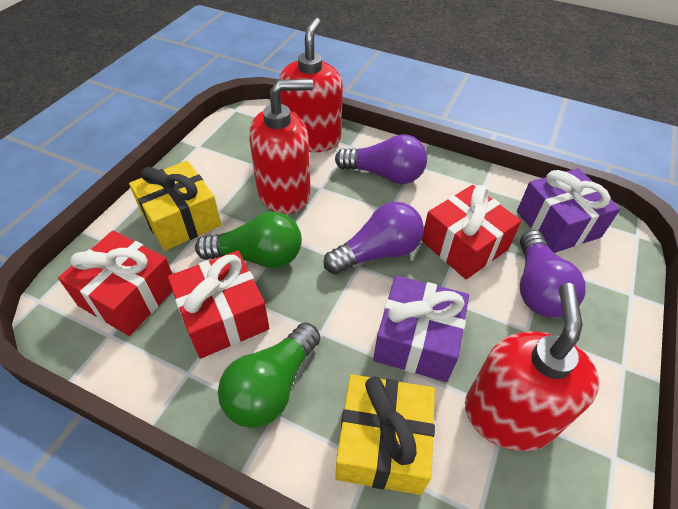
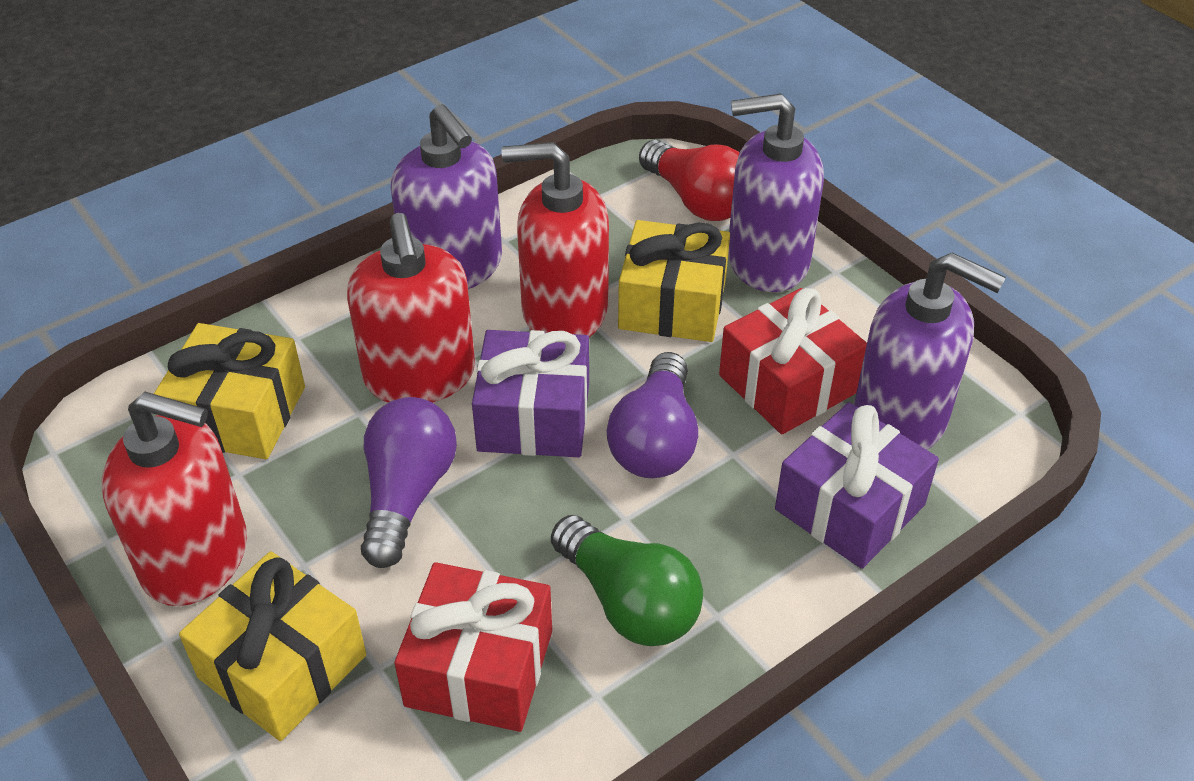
green light bulb: 2 -> 1
purple light bulb: 3 -> 2
purple soap dispenser: 0 -> 3
red gift: 3 -> 2
red light bulb: 0 -> 1
yellow gift: 2 -> 3

